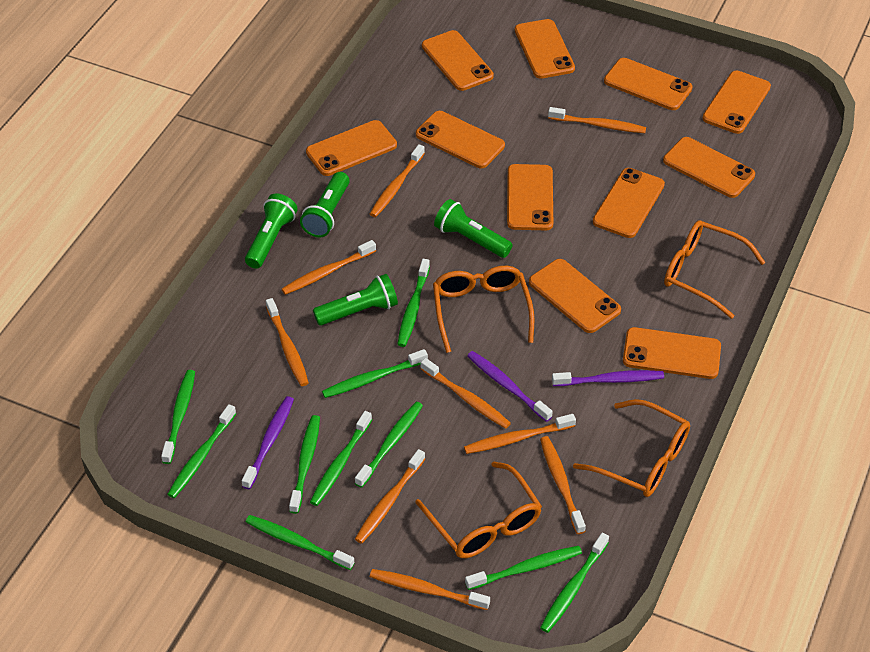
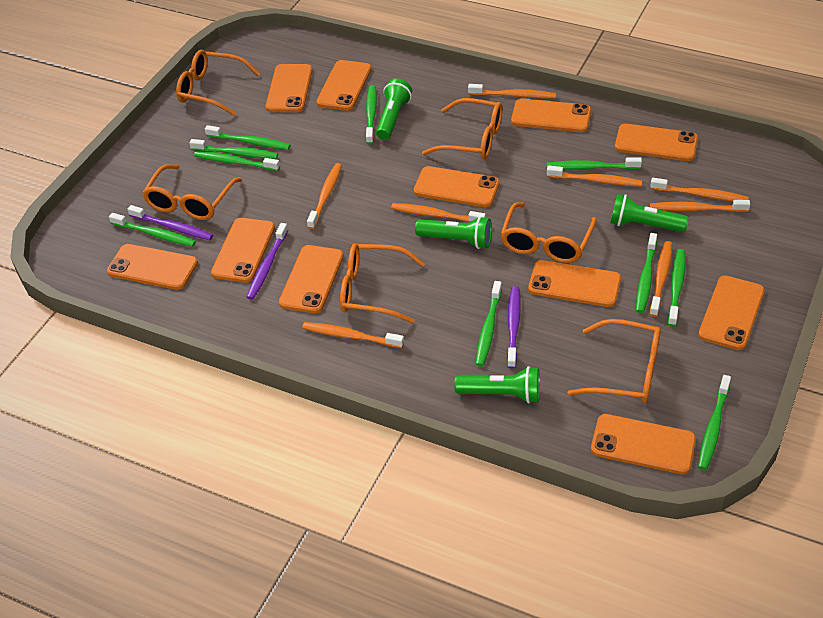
orange glasses: 4 -> 6
orange toothbrush: 9 -> 8

